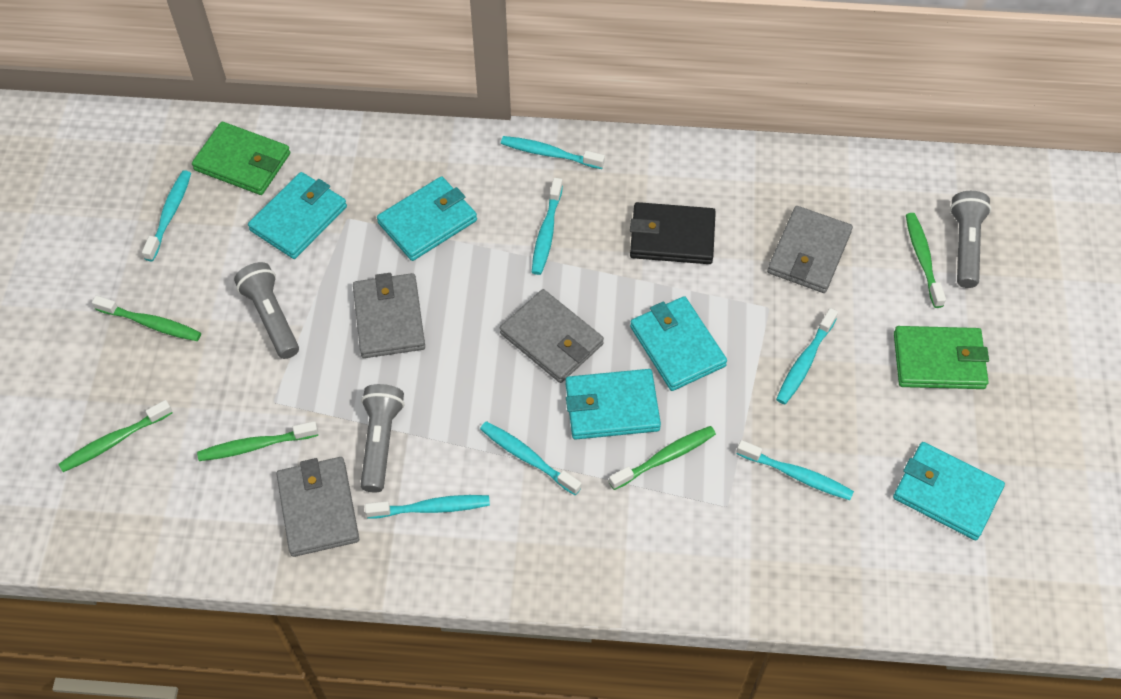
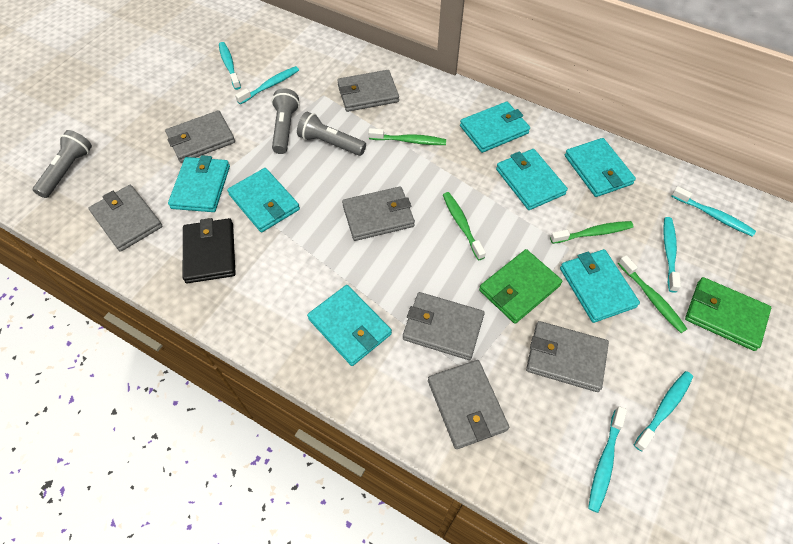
green toothbrush: 5 -> 4
grey wallet: 4 -> 7
turquoise toothbrush: 7 -> 6
turquoise wallet: 5 -> 7

